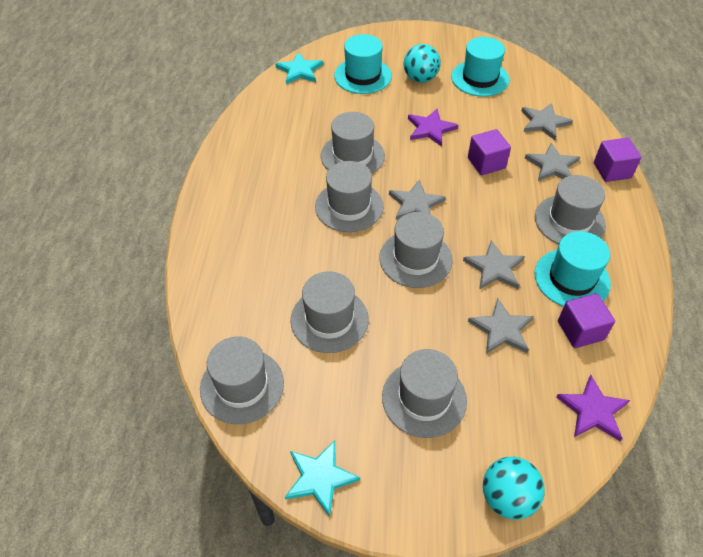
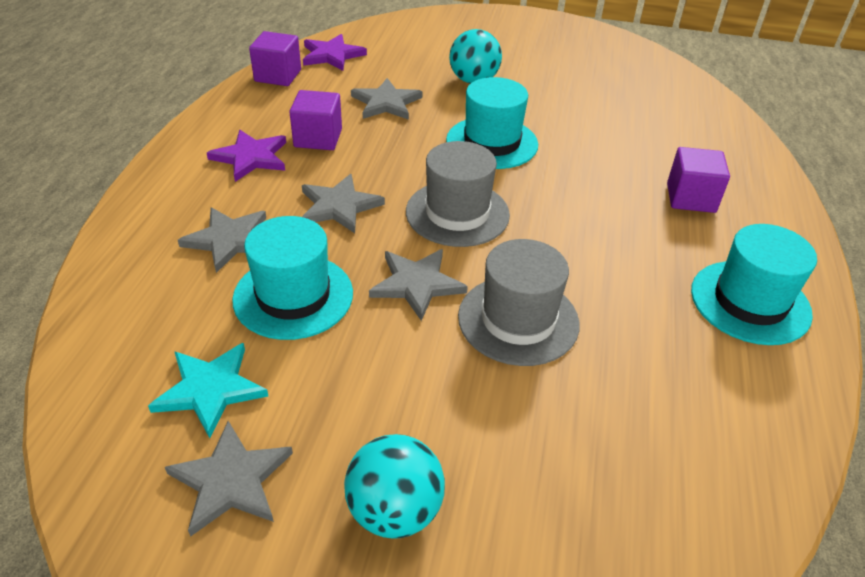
grey hat: 7 -> 2
turquoise star: 2 -> 1

